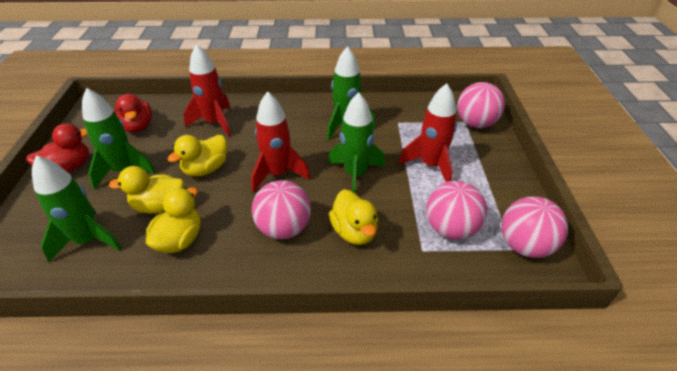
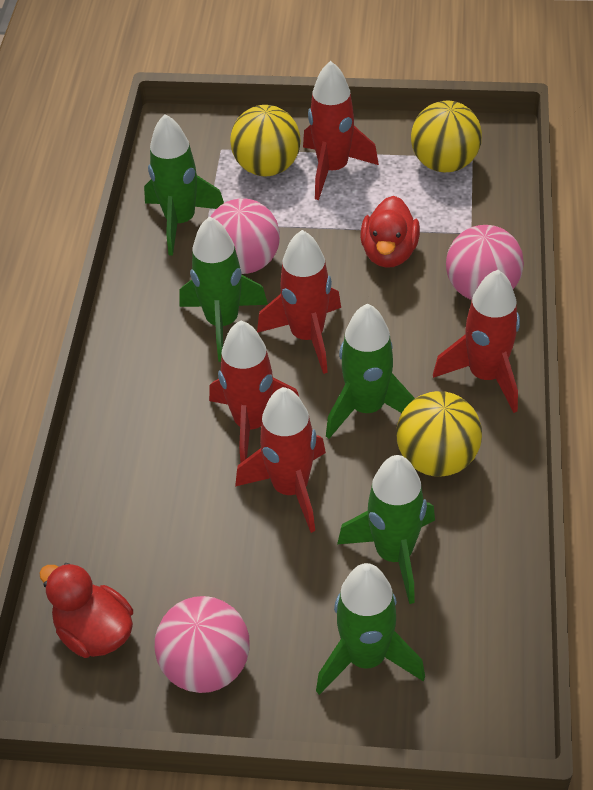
green rocket: 4 -> 5
pink ball: 4 -> 3
red rocket: 3 -> 5
yellow ball: 0 -> 3
yellow duck: 4 -> 0

